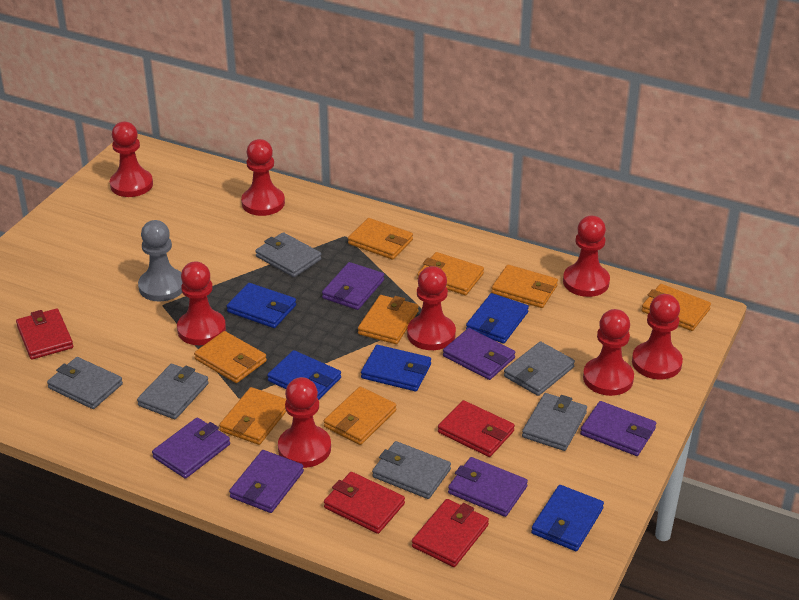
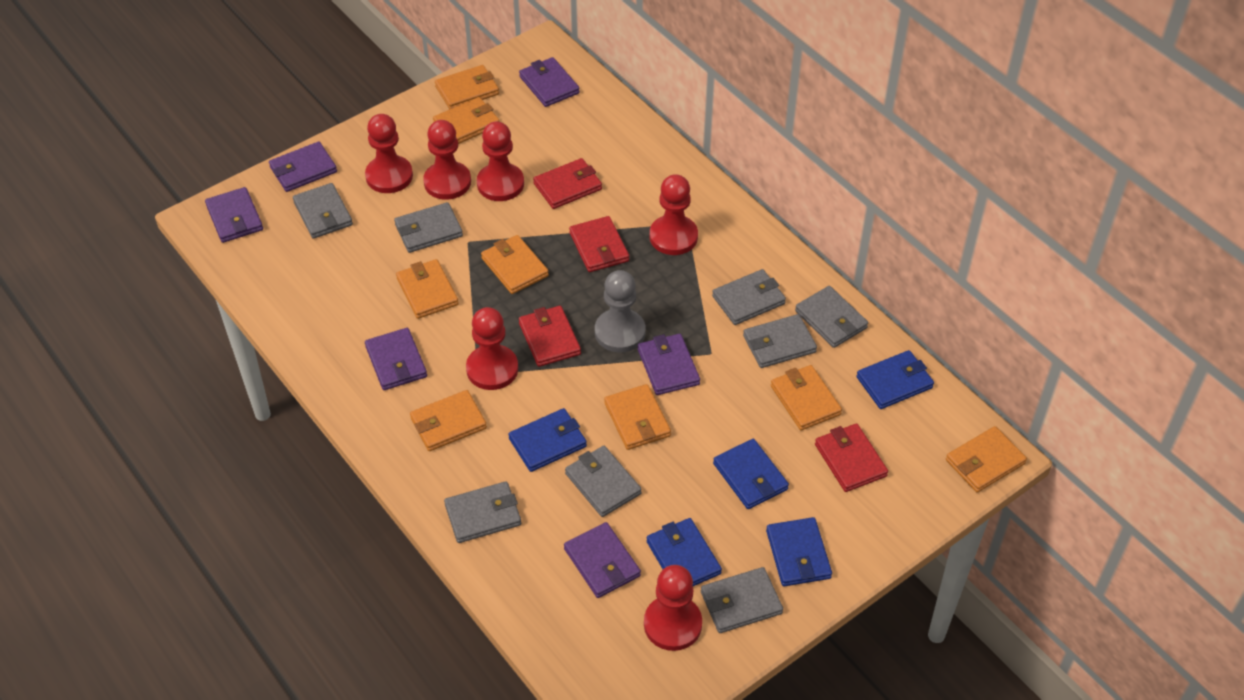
grey wallet: 6 -> 8
red pawn: 8 -> 6

